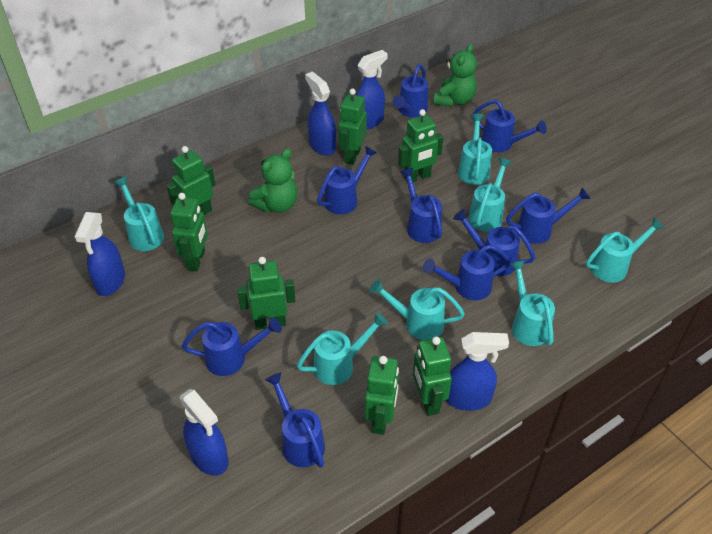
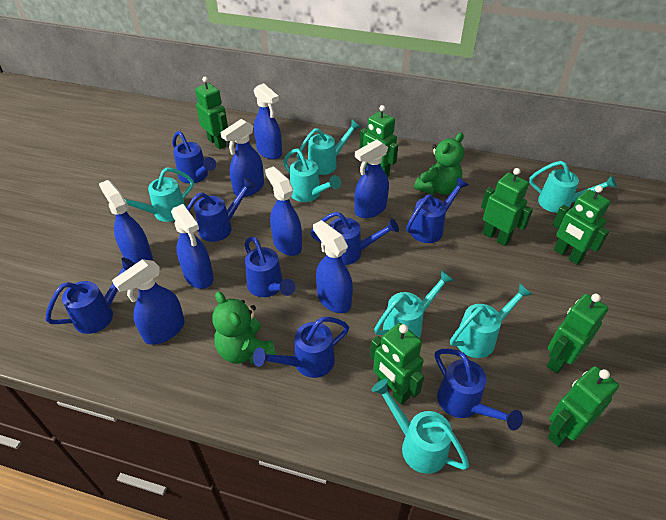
blue spray bottle: 5 -> 8
blue watering can: 9 -> 8

